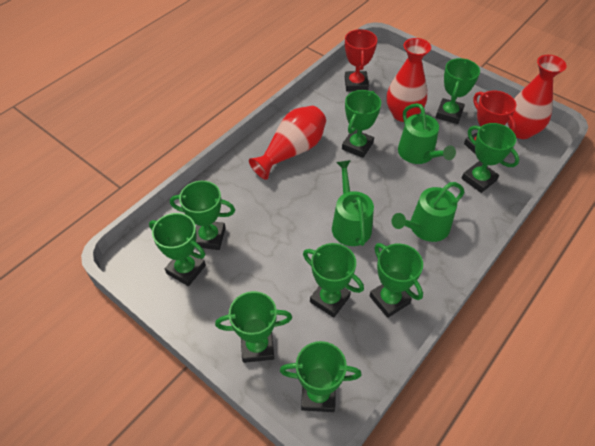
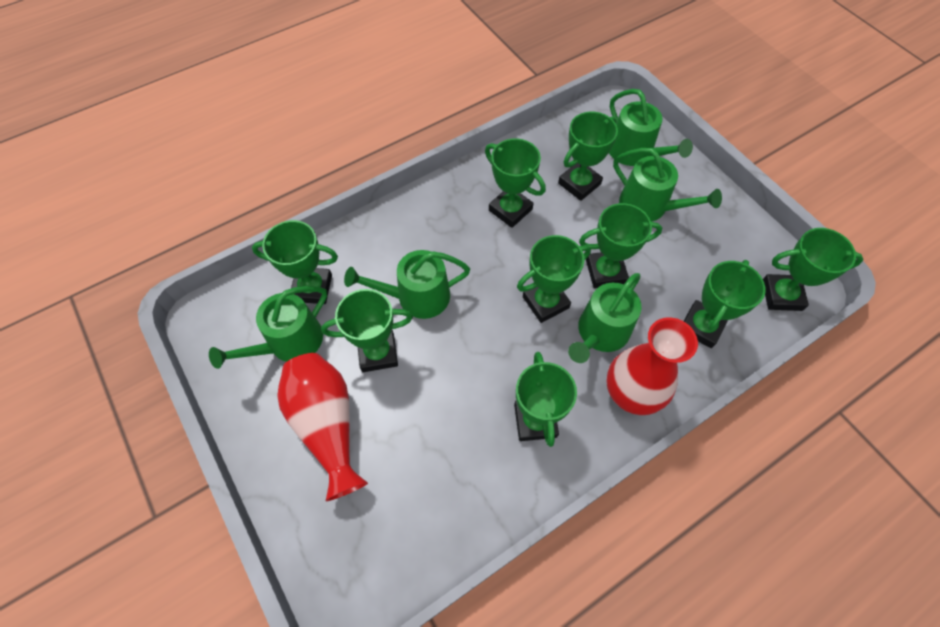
green watering can: 3 -> 5
red trophy: 2 -> 0
red vase: 3 -> 2

